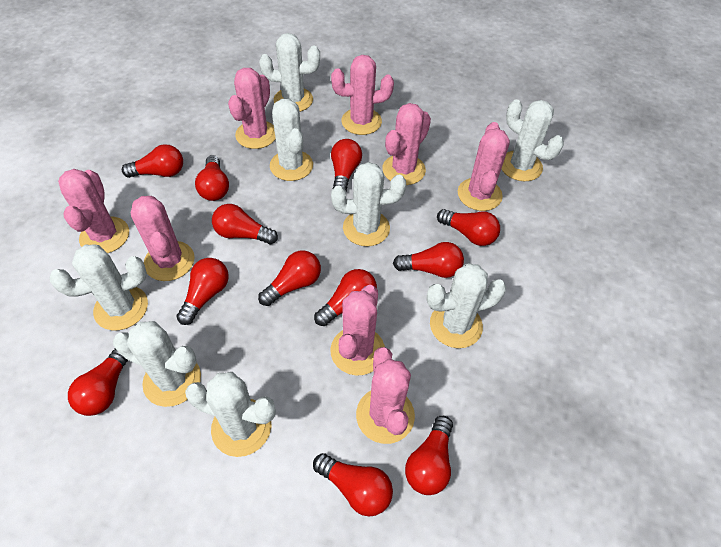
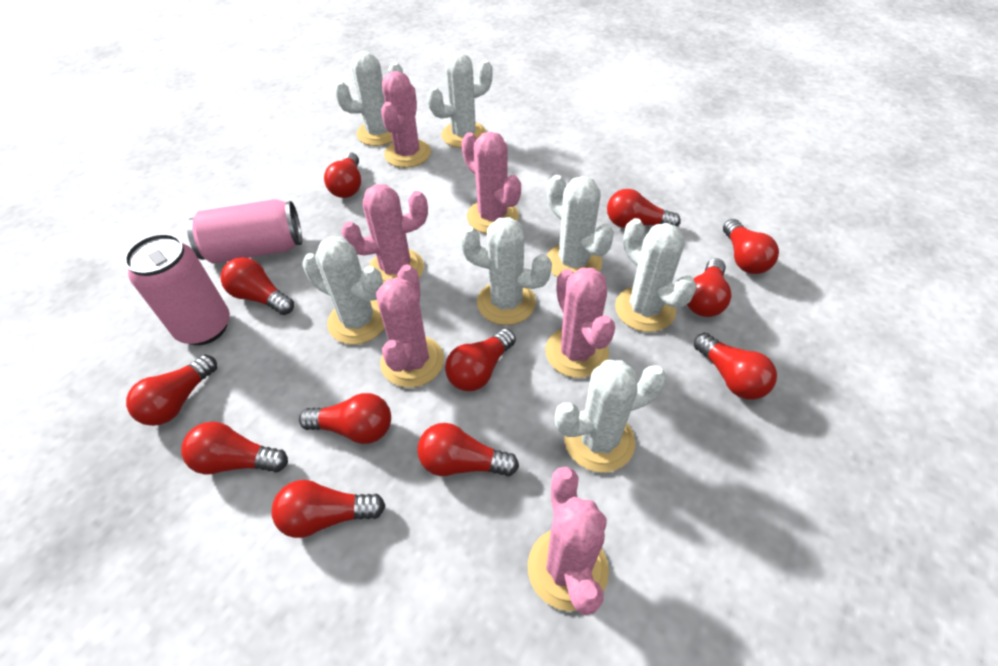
pink cactus: 8 -> 6
pink can: 0 -> 2
white cactus: 8 -> 7

